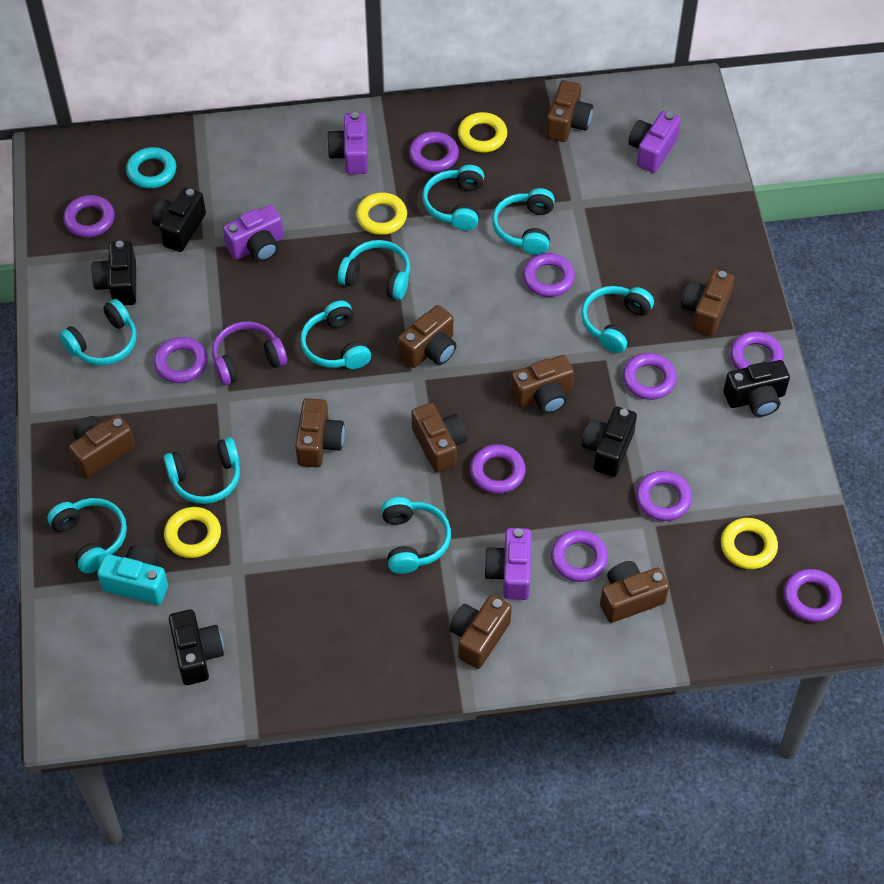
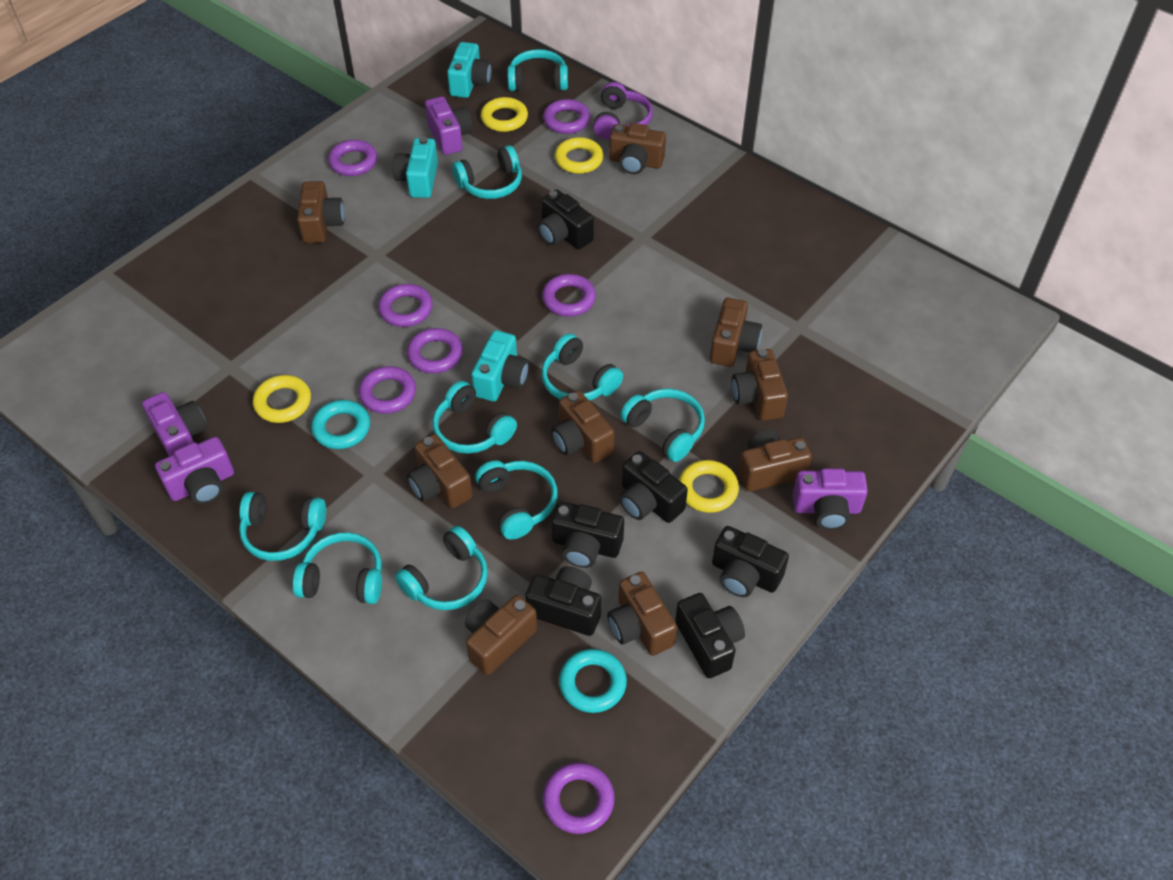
black camera: 5 -> 6
purple ring: 10 -> 7
turquoise camera: 1 -> 3
turquoise ring: 1 -> 2

